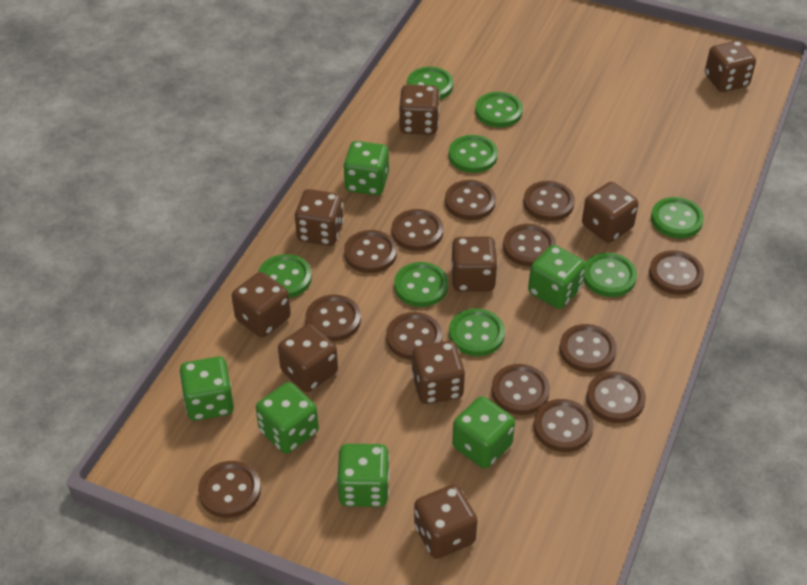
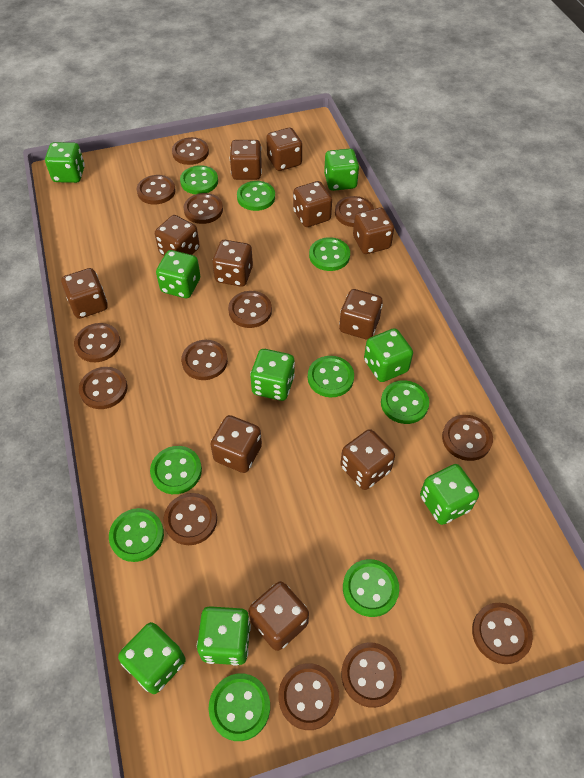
brown dice: 9 -> 11
green button: 8 -> 9
green dice: 6 -> 8

